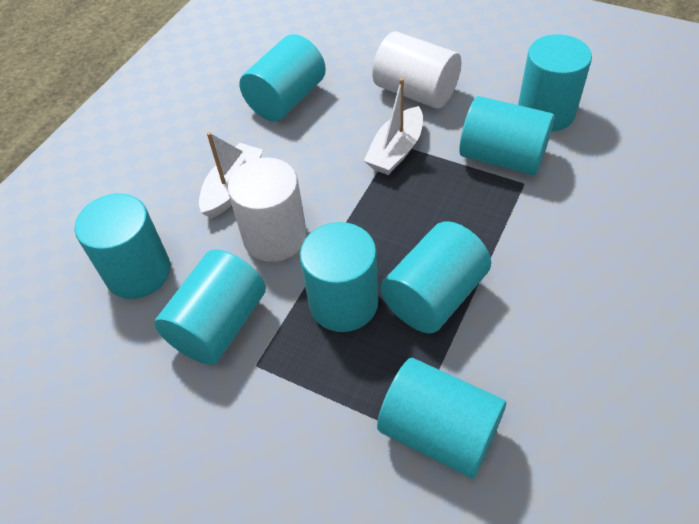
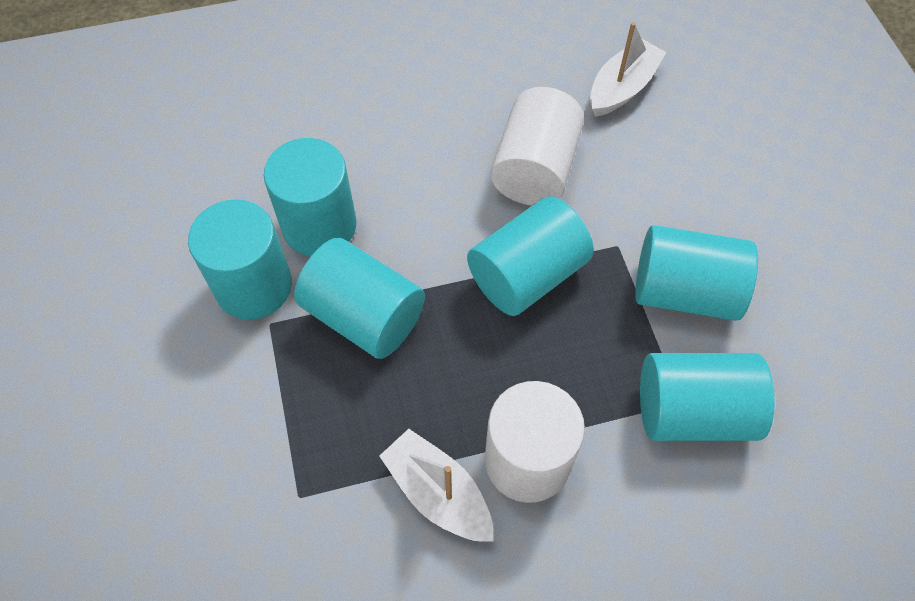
turquoise cylinder: 8 -> 6

